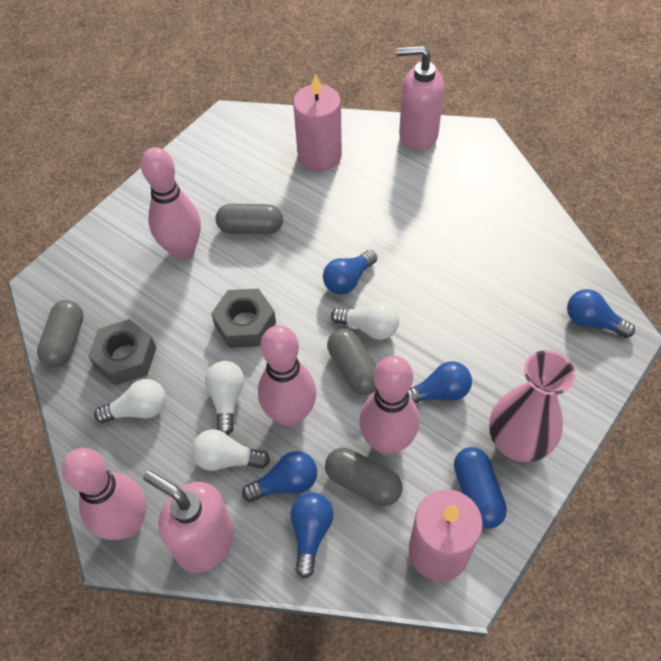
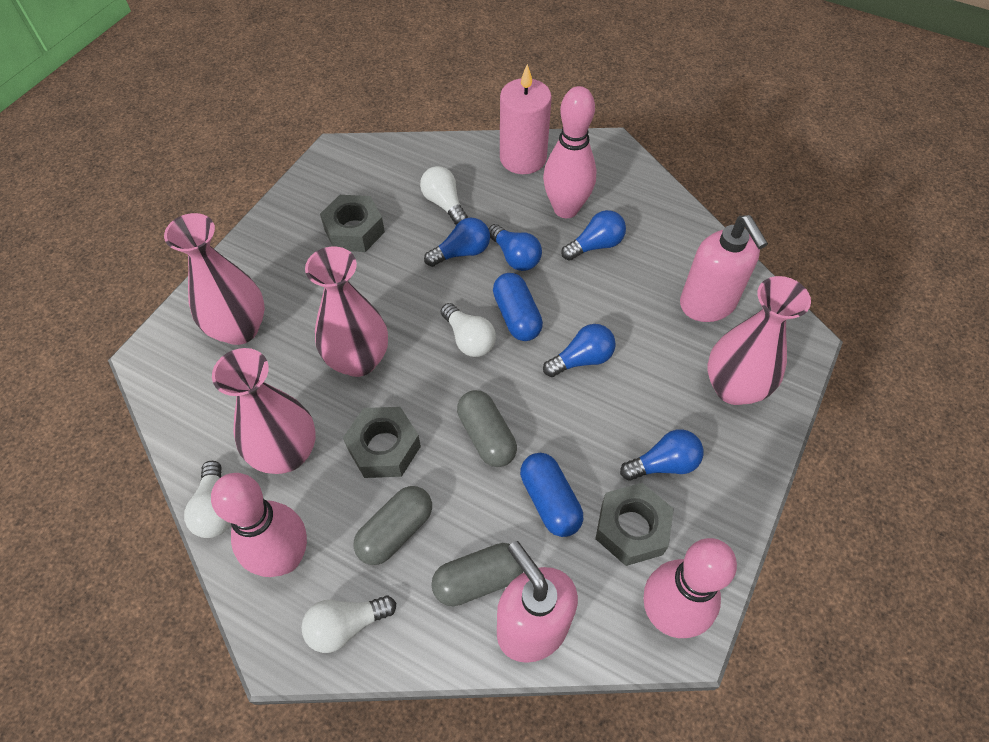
blue capsule: 1 -> 2
grey capsule: 4 -> 3
grey nut: 2 -> 3
pink bowling pin: 4 -> 3
pink candle: 2 -> 1
pink vase: 1 -> 4

